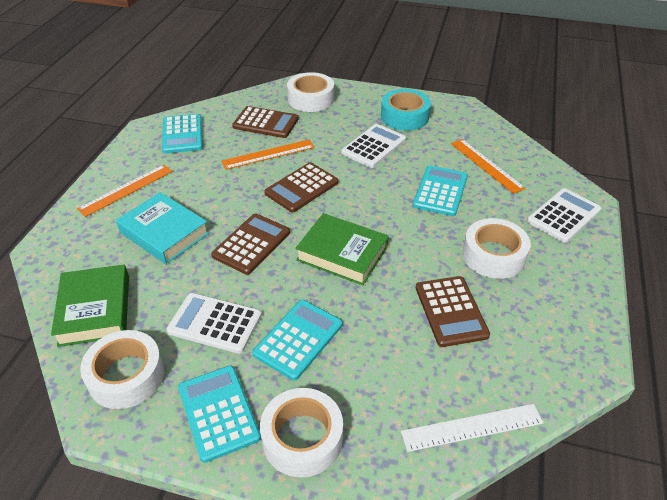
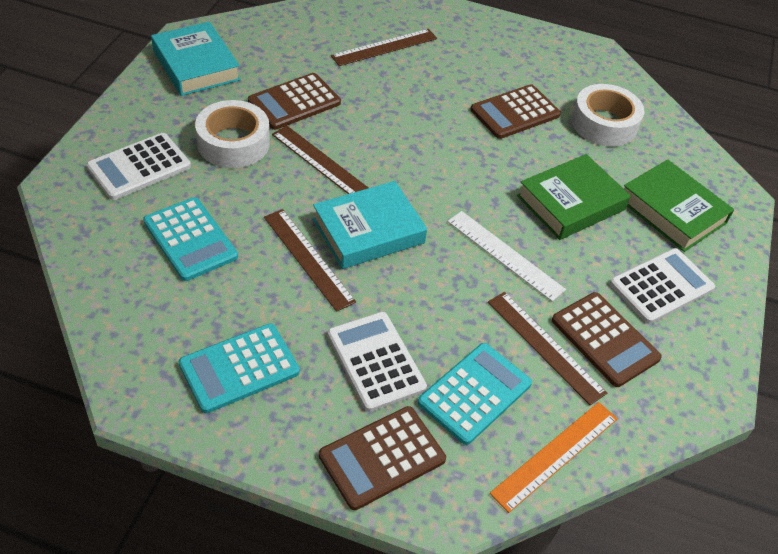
brown ruler: 0 -> 4
orange ruler: 3 -> 1
turquoise book: 1 -> 2
turquoise calculator: 4 -> 3
turquoise tape: 1 -> 0
white tape: 4 -> 2

